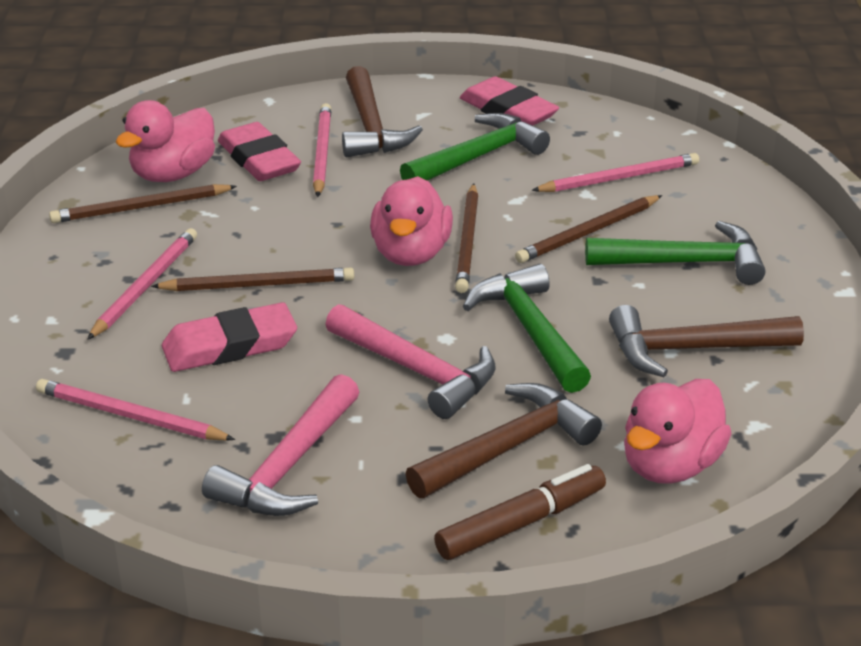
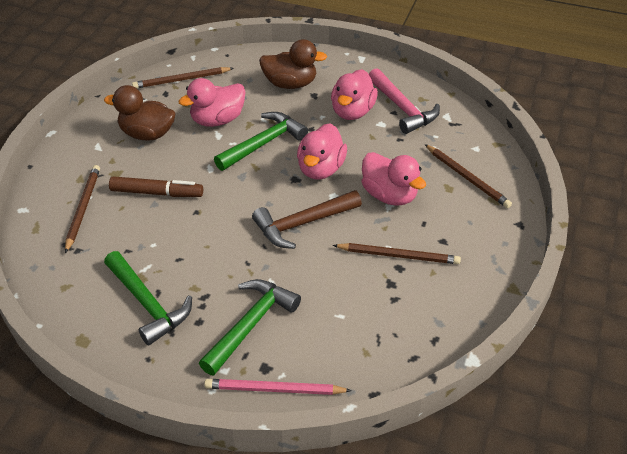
brown duck: 0 -> 2
brown hammer: 3 -> 1
pink duck: 3 -> 4
pink eraser: 3 -> 0
pink hammer: 2 -> 1
pink pencil: 4 -> 1

